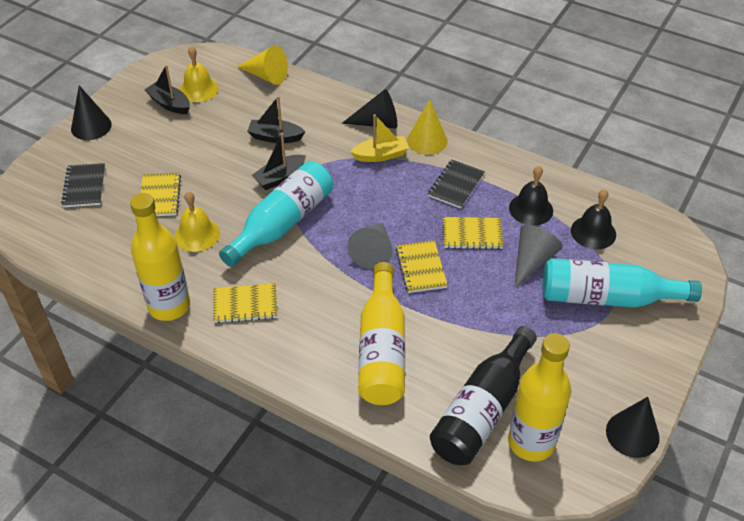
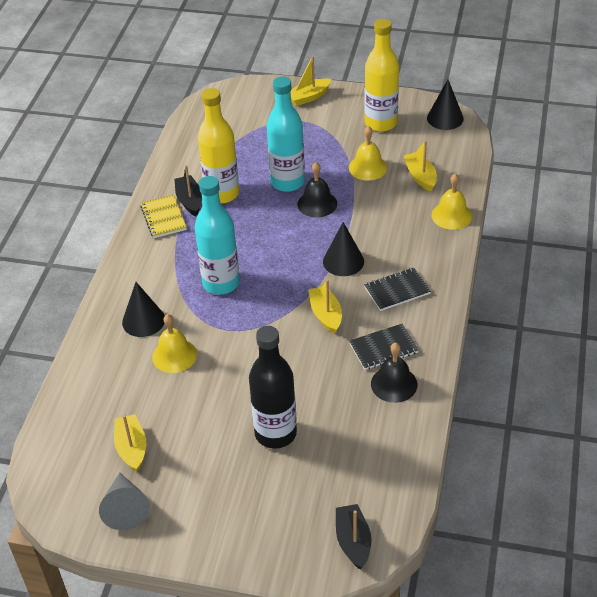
black boat: 3 -> 2
grey cone: 2 -> 1
yellow bell: 2 -> 3
yellow boat: 1 -> 4
yellow bottle: 3 -> 2
yellow cone: 2 -> 0
yellow notebook: 4 -> 1

